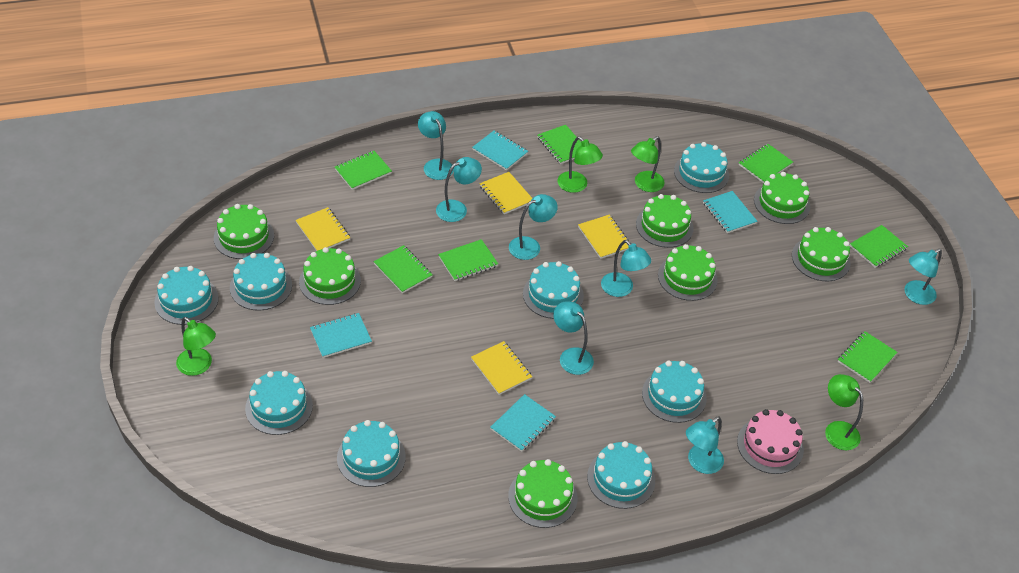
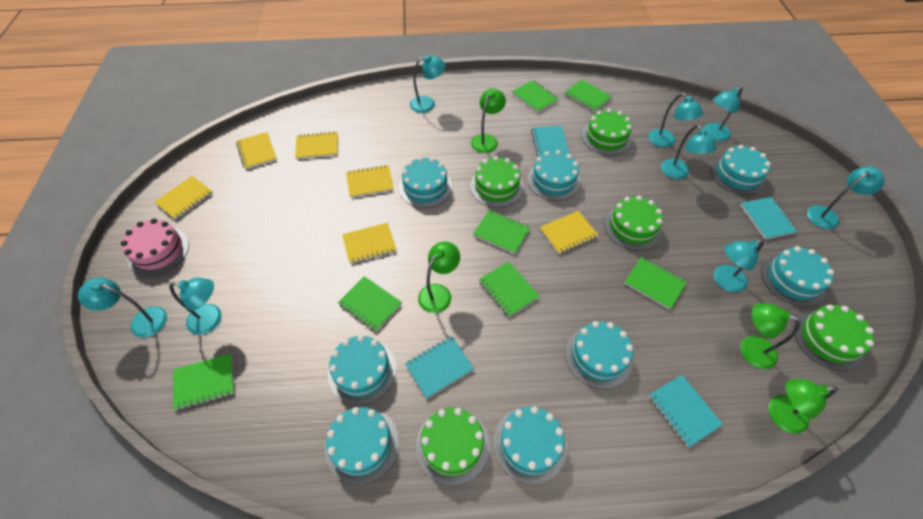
green cake: 7 -> 5
turquoise lamp: 7 -> 8
yellow notebook: 4 -> 6

